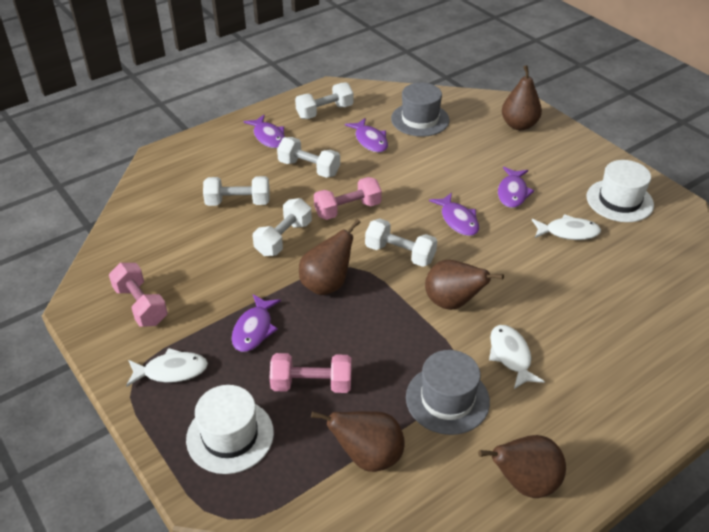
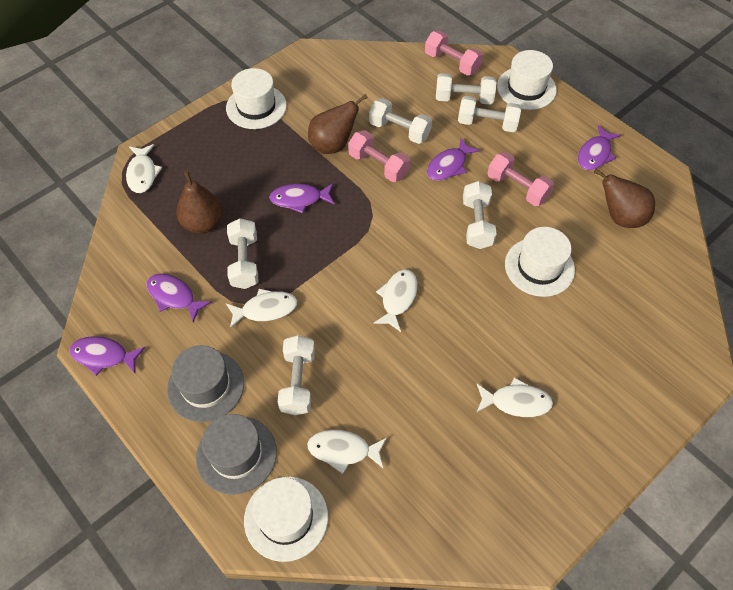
brown pear: 5 -> 3
white dumbbell: 5 -> 6
white fish: 3 -> 5
white hat: 2 -> 4

